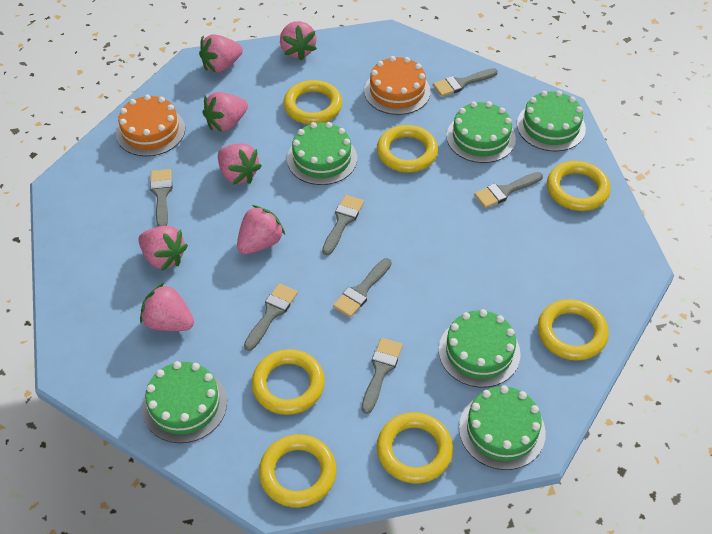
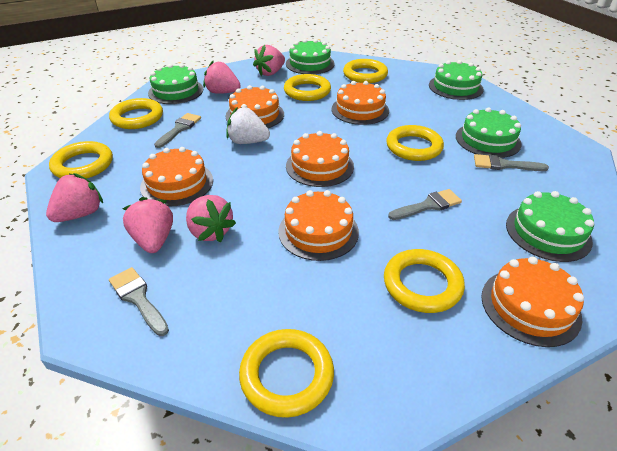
green cake: 6 -> 5
grey brush: 7 -> 4
orange cake: 2 -> 6
pink strawberry: 7 -> 5
white strawberry: 0 -> 1

